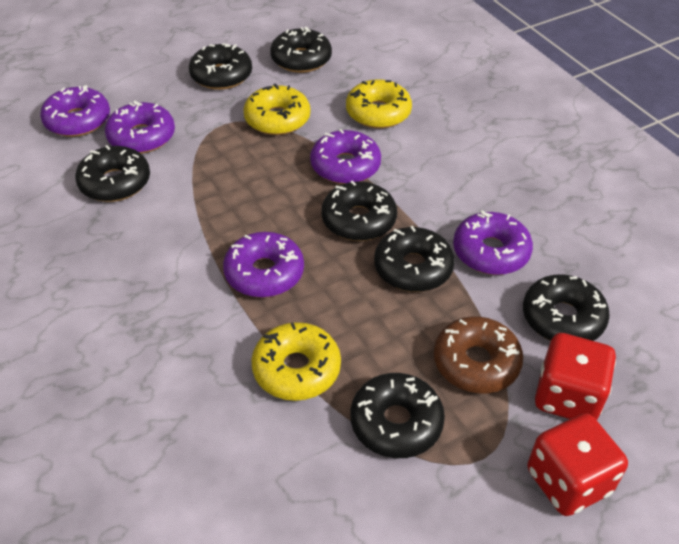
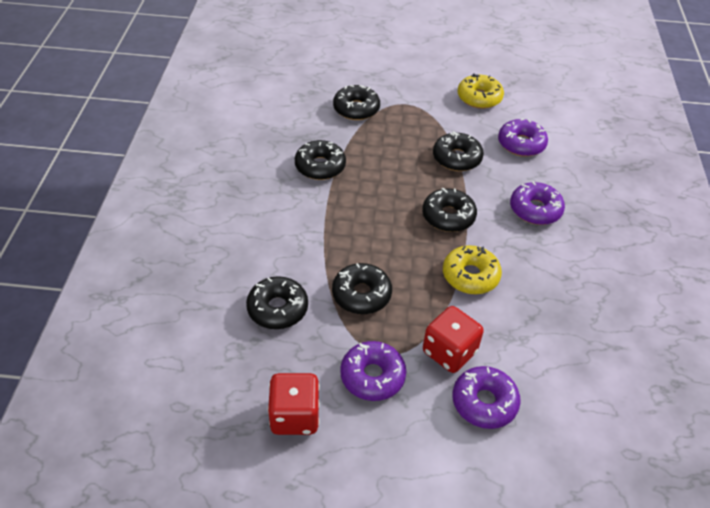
black donut: 7 -> 6
brown donut: 1 -> 0
purple donut: 5 -> 4
yellow donut: 3 -> 2

